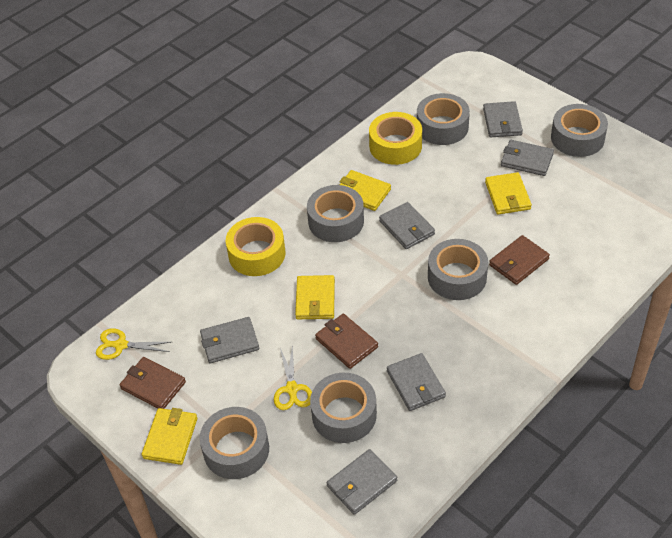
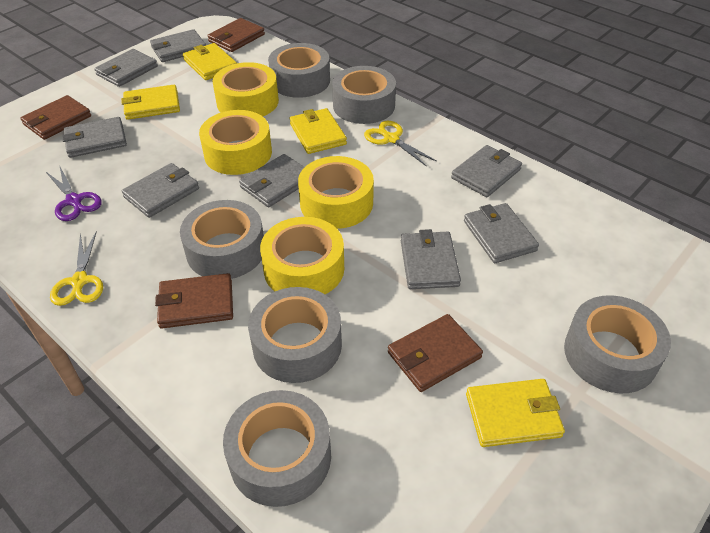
brown wallet: 3 -> 4
grey wallet: 6 -> 8
purple scissors: 0 -> 1
yellow tape: 2 -> 4

